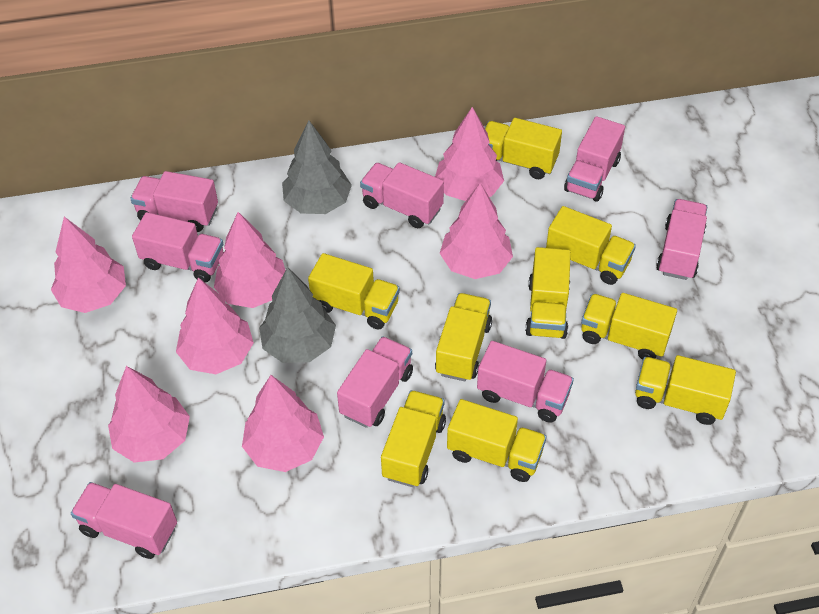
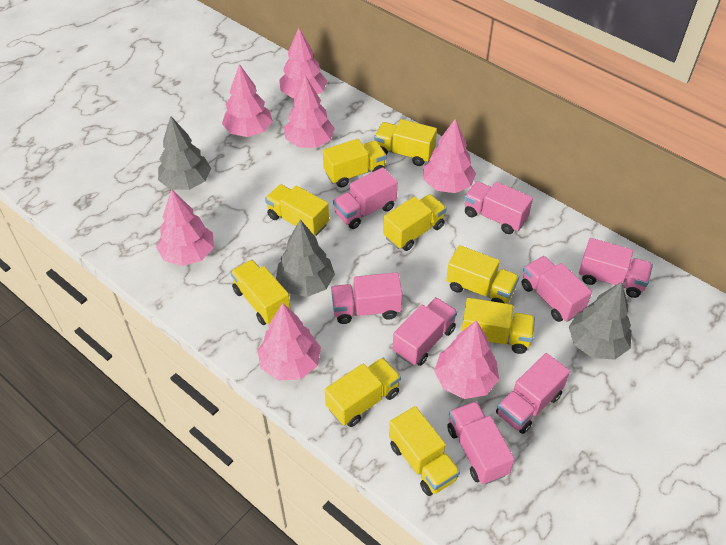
grey tree: 2 -> 3

